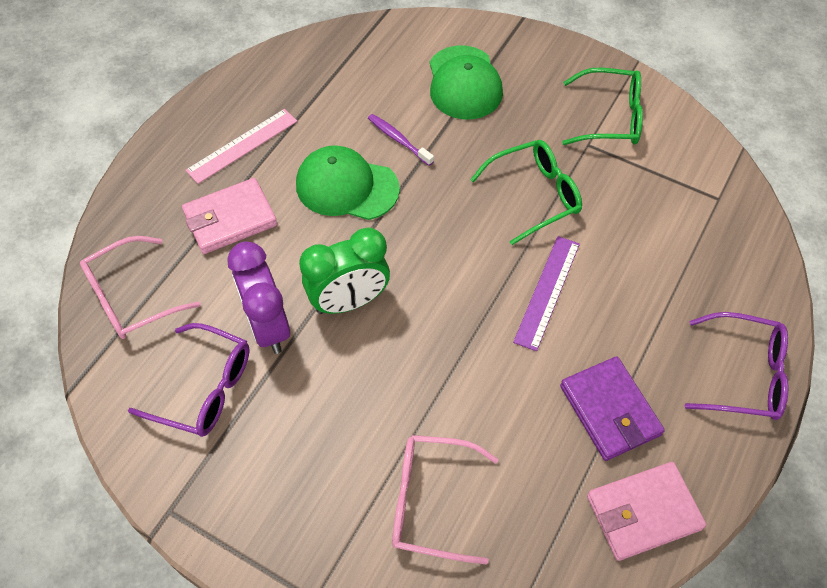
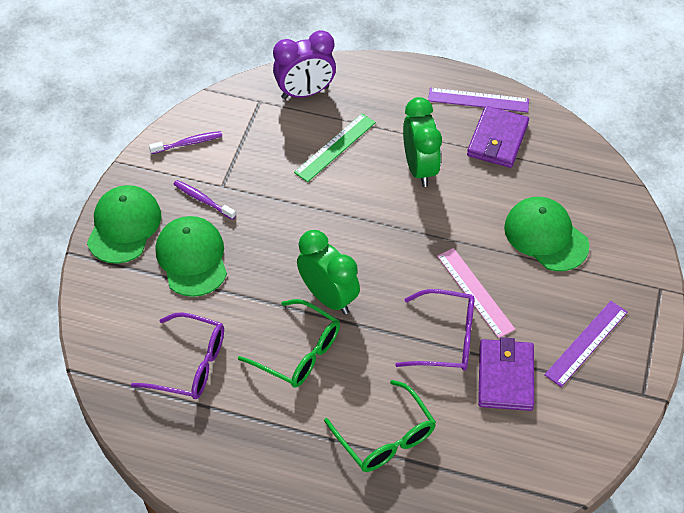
green cap: 2 -> 3
green clock: 1 -> 2
green ruler: 0 -> 1
pink glasses: 2 -> 0
pink wallet: 2 -> 0
purple ruler: 1 -> 2
purple toothbrush: 1 -> 2
purple wallet: 1 -> 2

